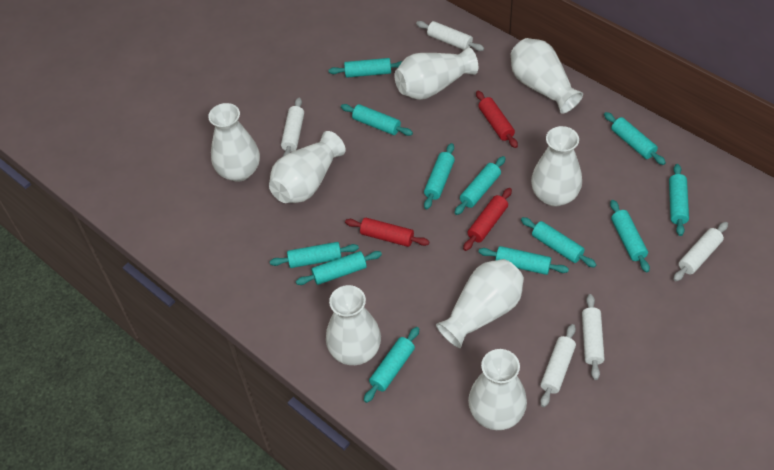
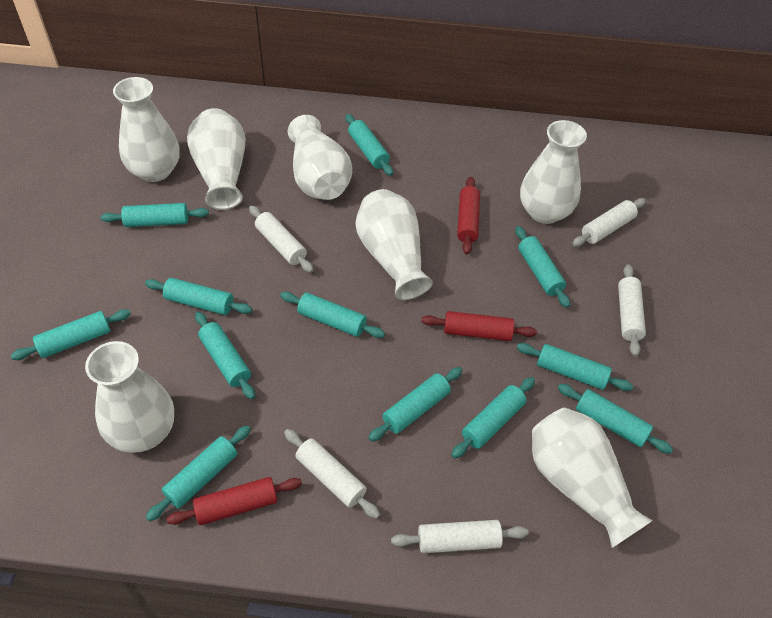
white vase: 8 -> 7

